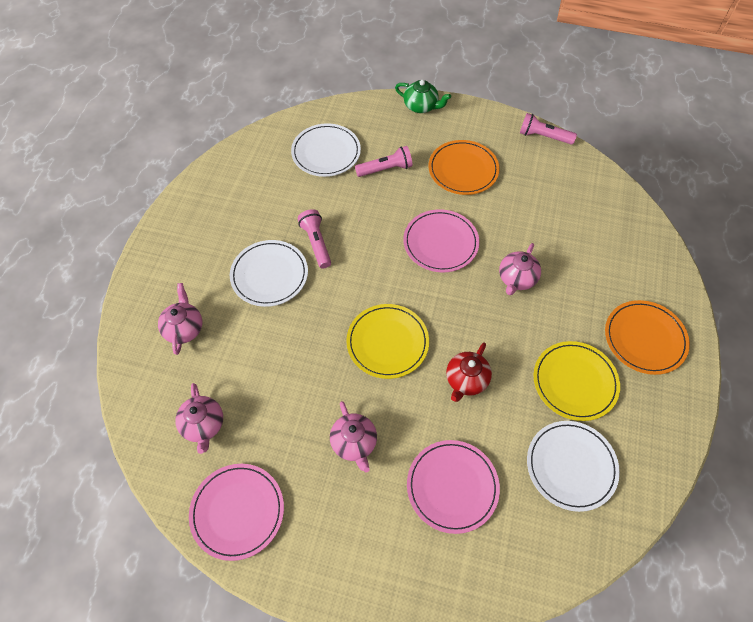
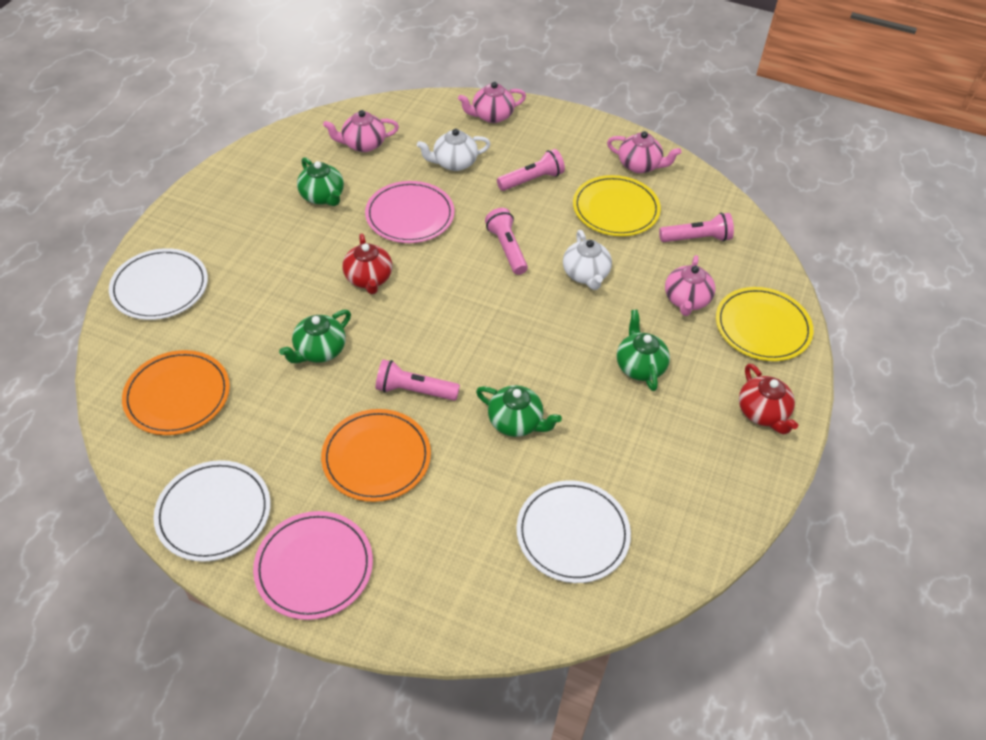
green teapot: 1 -> 4
pink flashlight: 3 -> 4
pink plate: 3 -> 2
red teapot: 1 -> 2
white teapot: 0 -> 2

